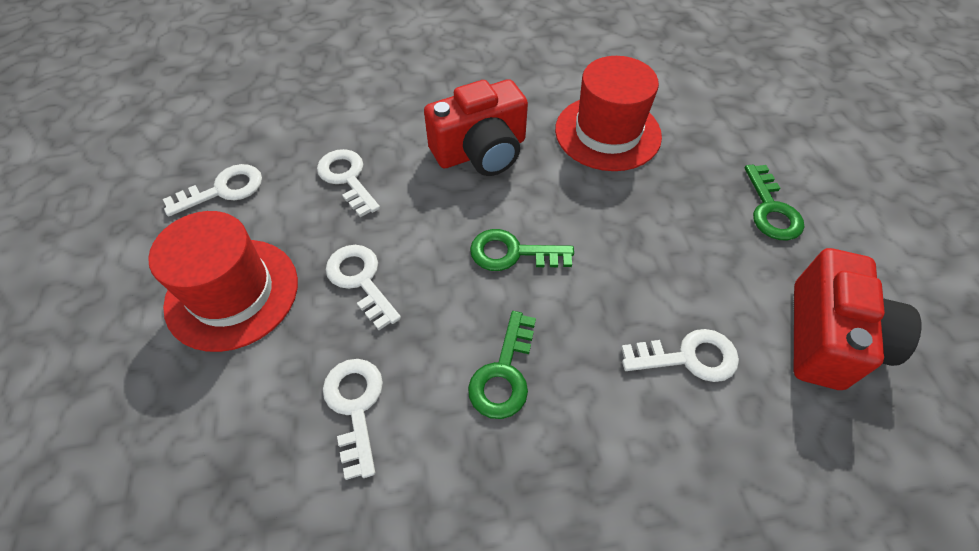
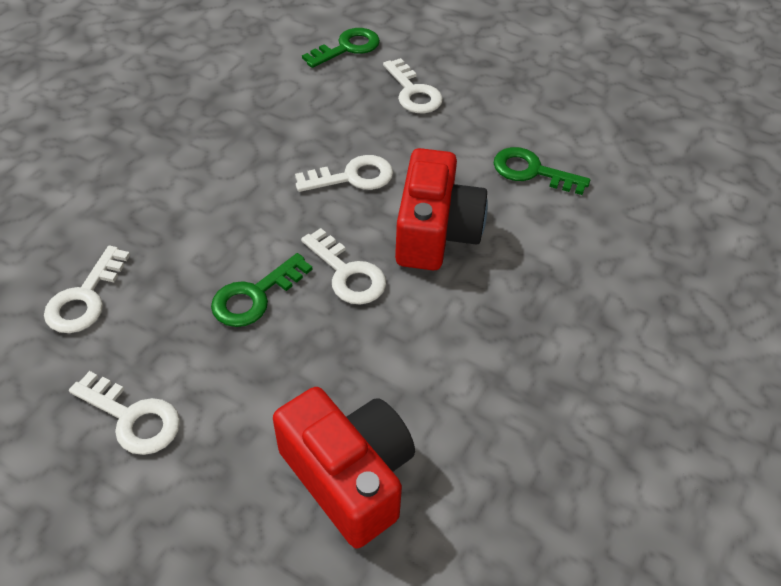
red hat: 2 -> 0

